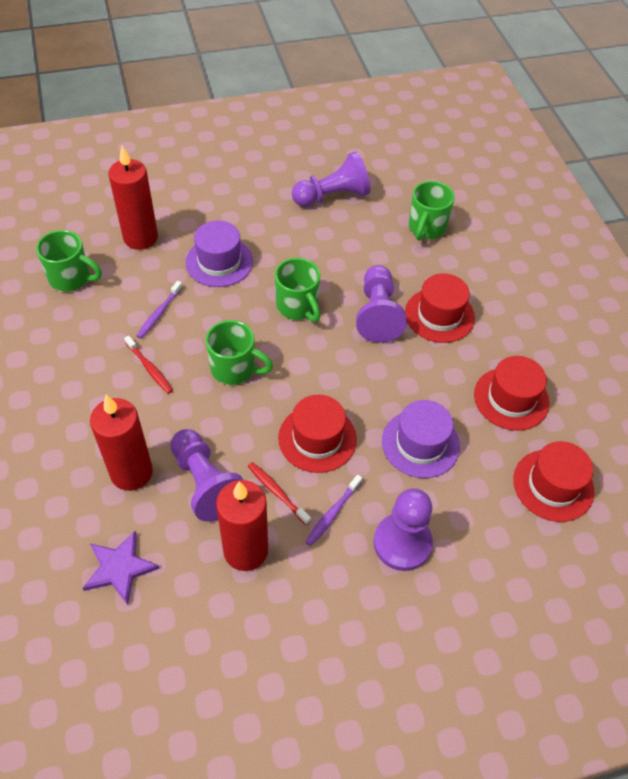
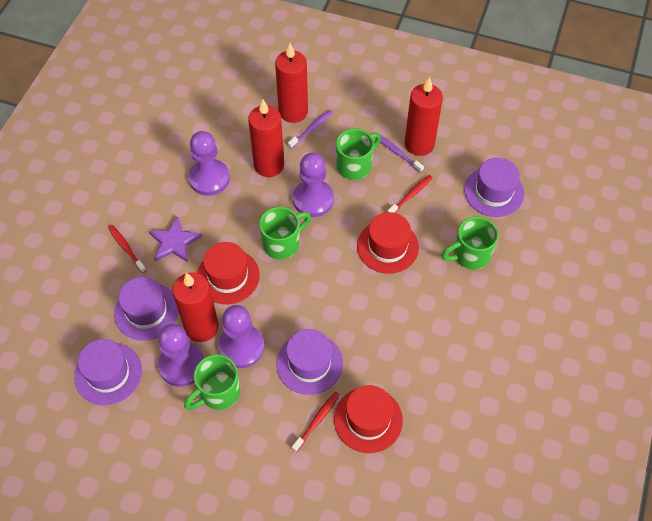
purple hat: 2 -> 4
red candle: 3 -> 4
red hat: 4 -> 3
red toothbrush: 2 -> 3

